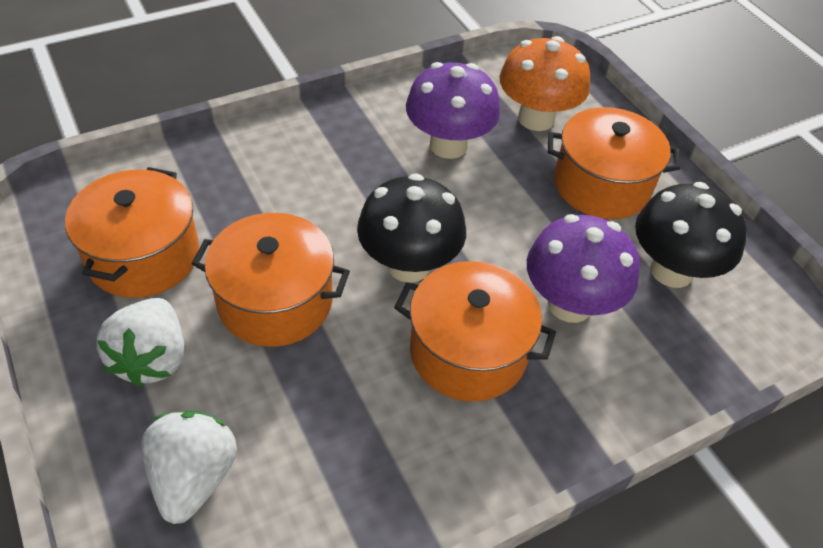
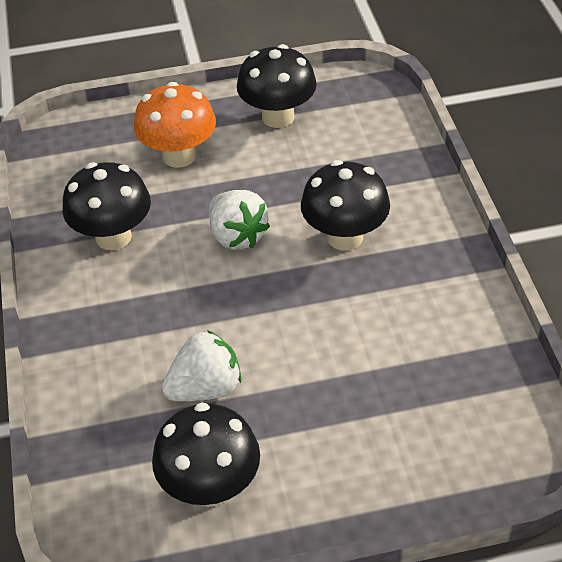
black mushroom: 2 -> 4
orange pot: 4 -> 0
purple mushroom: 2 -> 0

